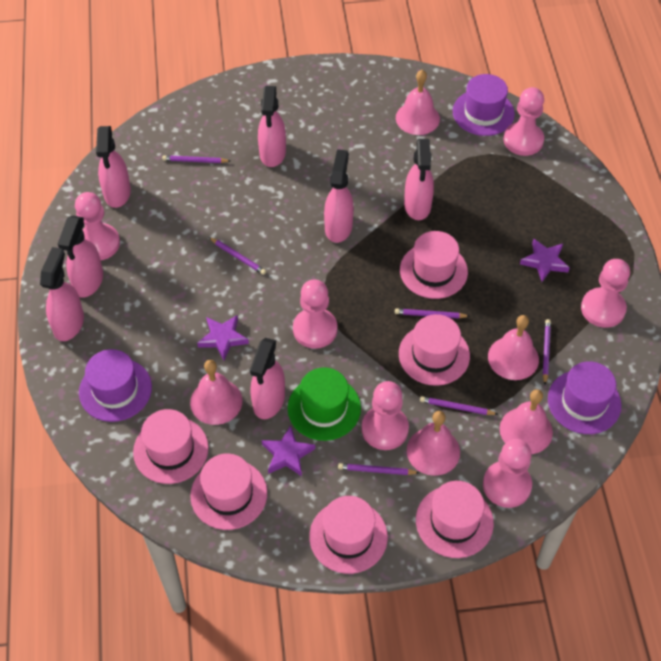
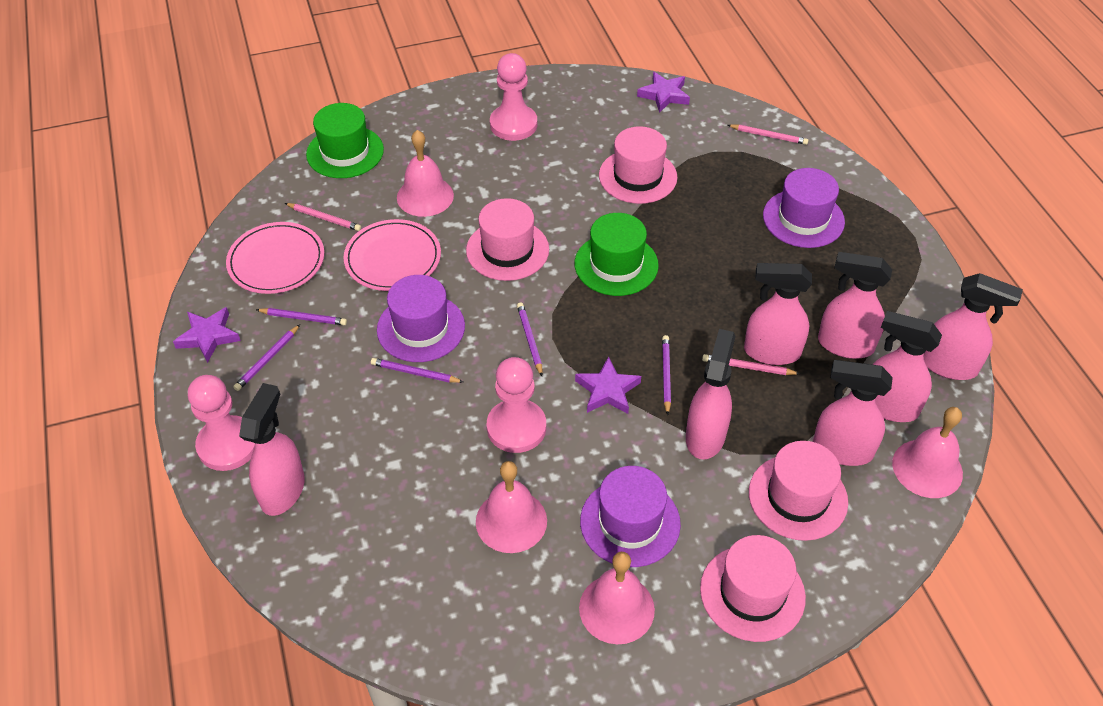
green hat: 1 -> 2
pink bell: 5 -> 4
pink hat: 6 -> 4
pink pawn: 6 -> 3
pink pencil: 0 -> 3
pink plate: 0 -> 2
purple pencil: 6 -> 5

